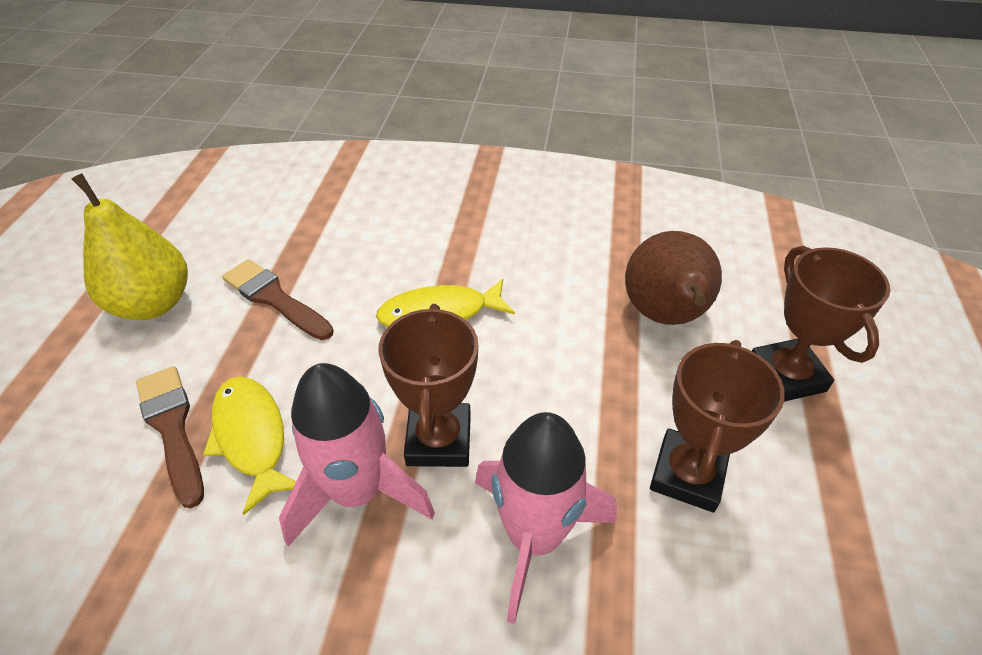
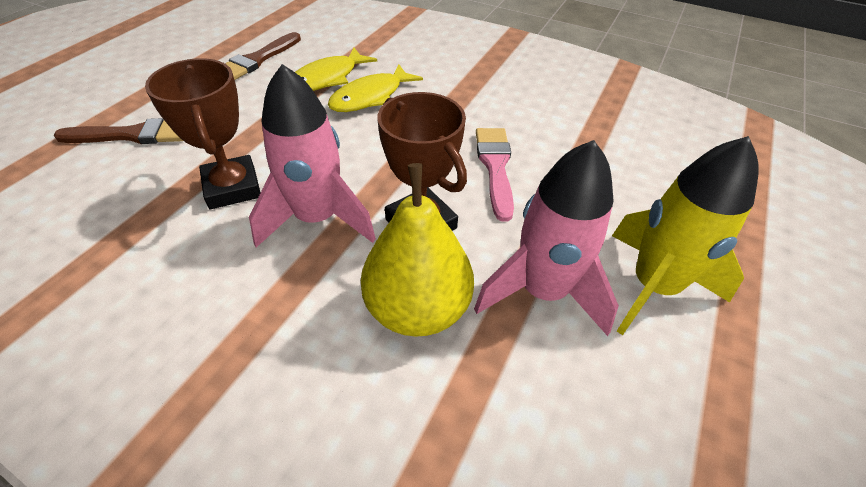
brown pear: 1 -> 0
brown trophy: 3 -> 2
pink brush: 0 -> 1
yellow rocket: 0 -> 1

